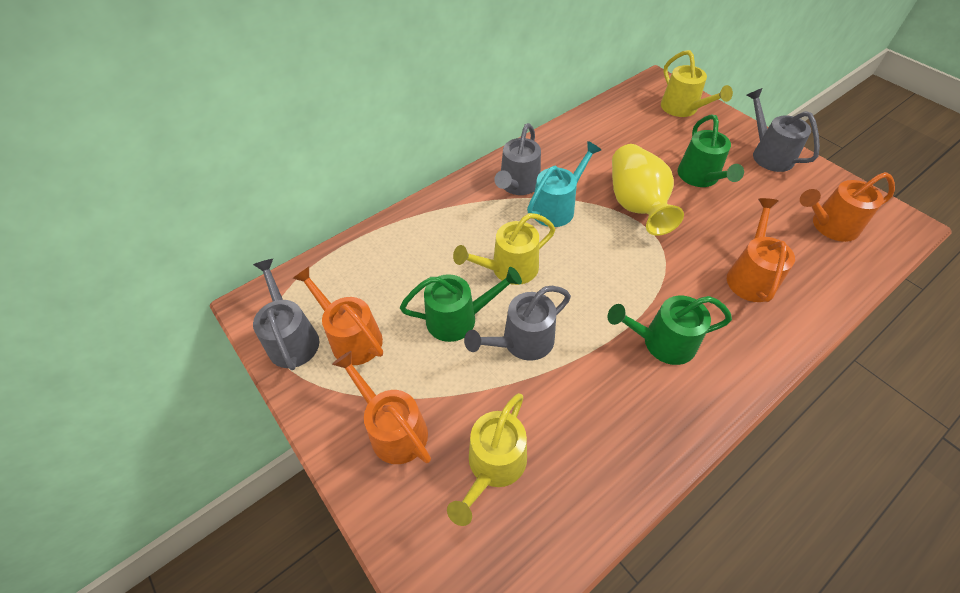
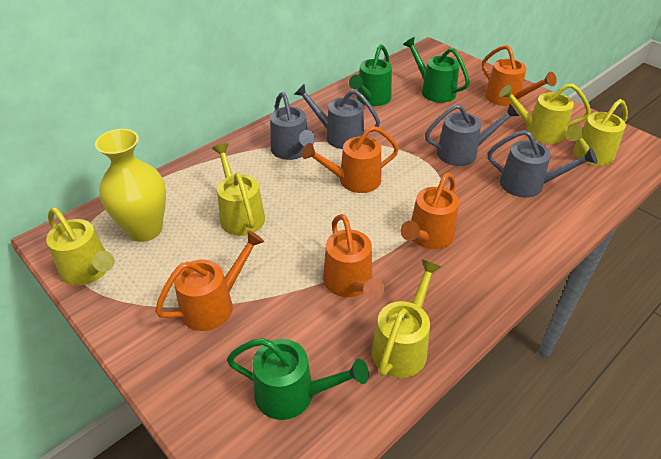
orange watering can: 4 -> 5
turquoise watering can: 1 -> 0
yellow watering can: 3 -> 5

